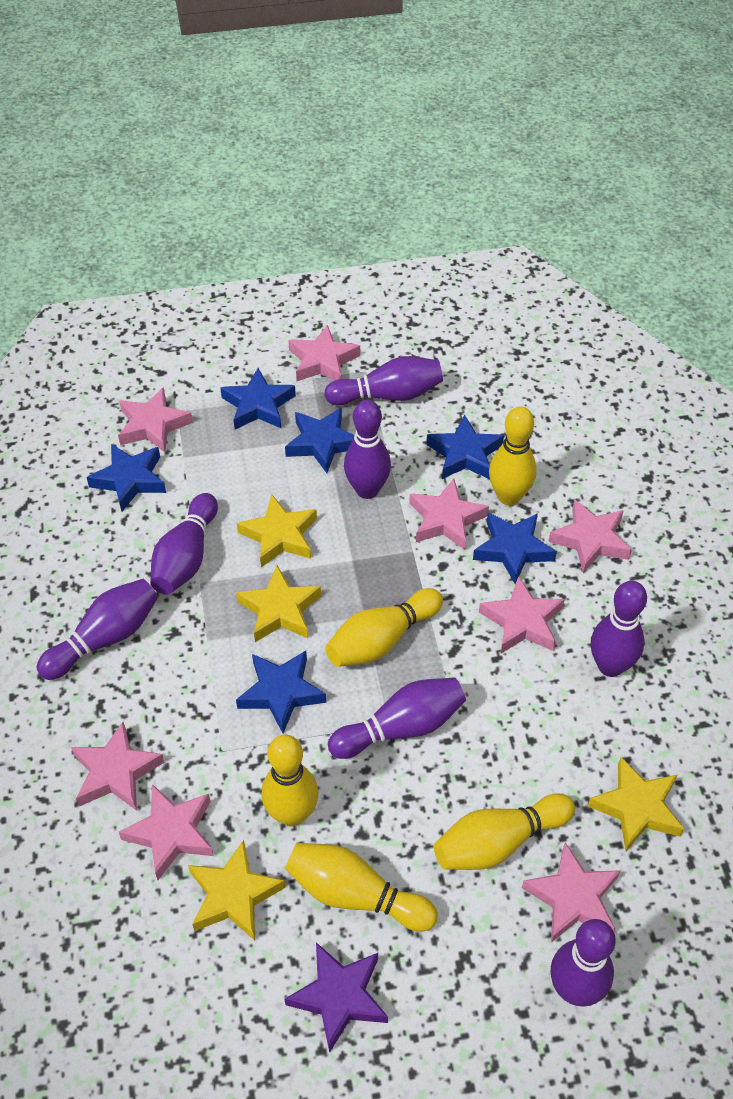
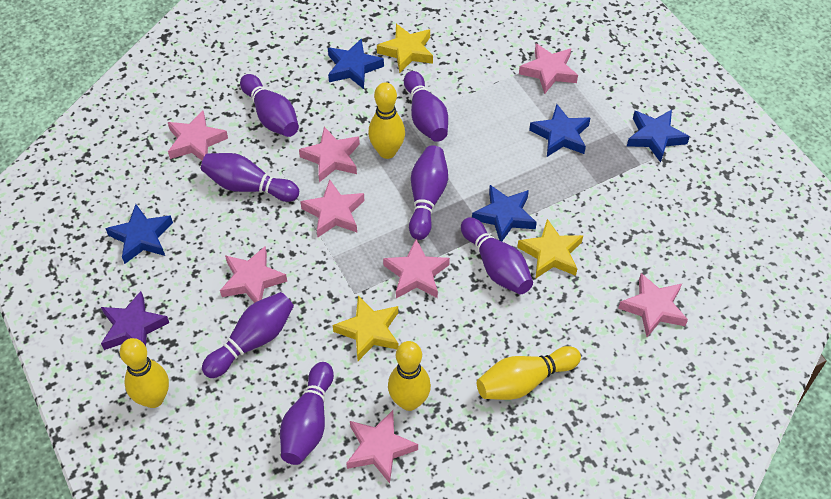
blue star: 6 -> 5
yellow bowling pin: 5 -> 4
yellow star: 4 -> 3

